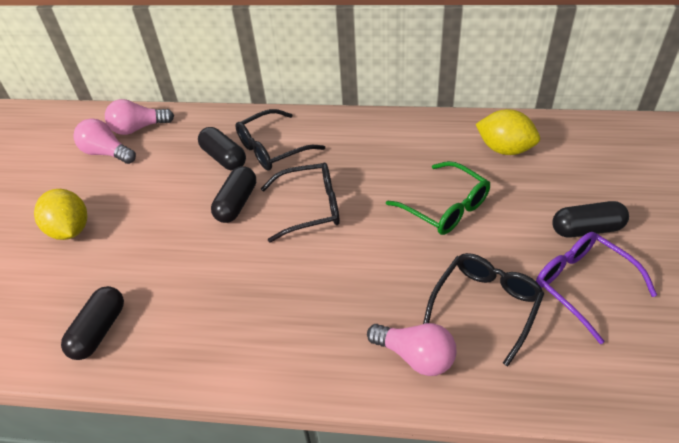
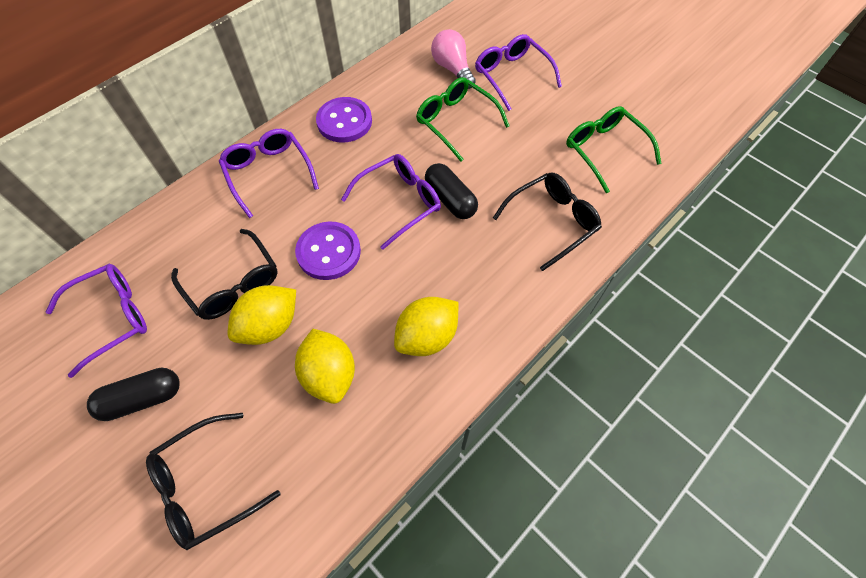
black capsule: 4 -> 2
green glasses: 1 -> 2
pink light bulb: 3 -> 1
purple button: 0 -> 2
purple glasses: 1 -> 4
yellow lemon: 2 -> 3

